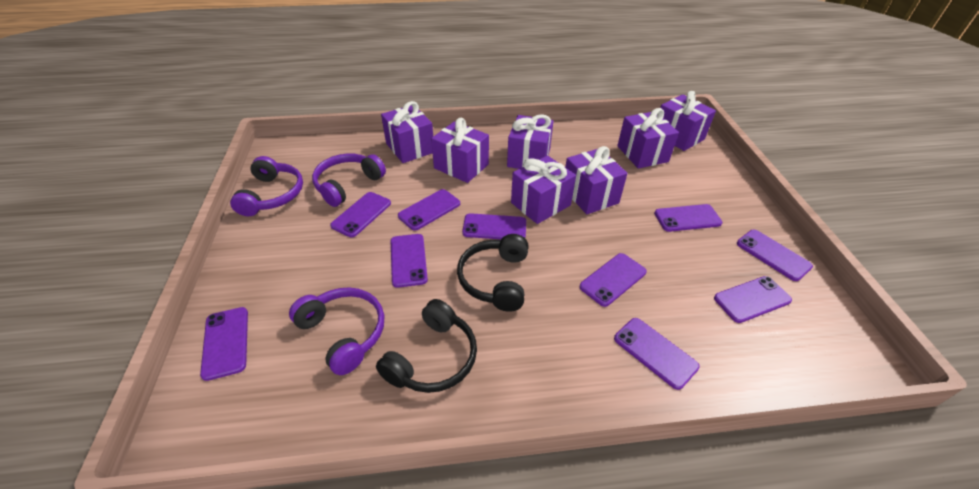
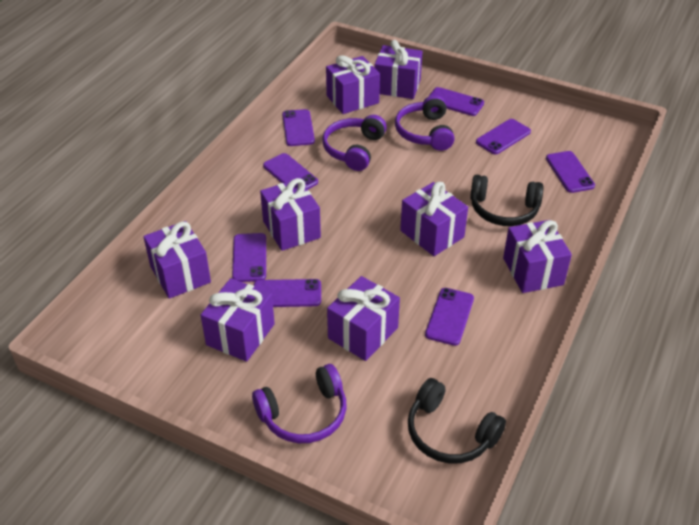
purple gift: 7 -> 8
purple phone: 10 -> 8

